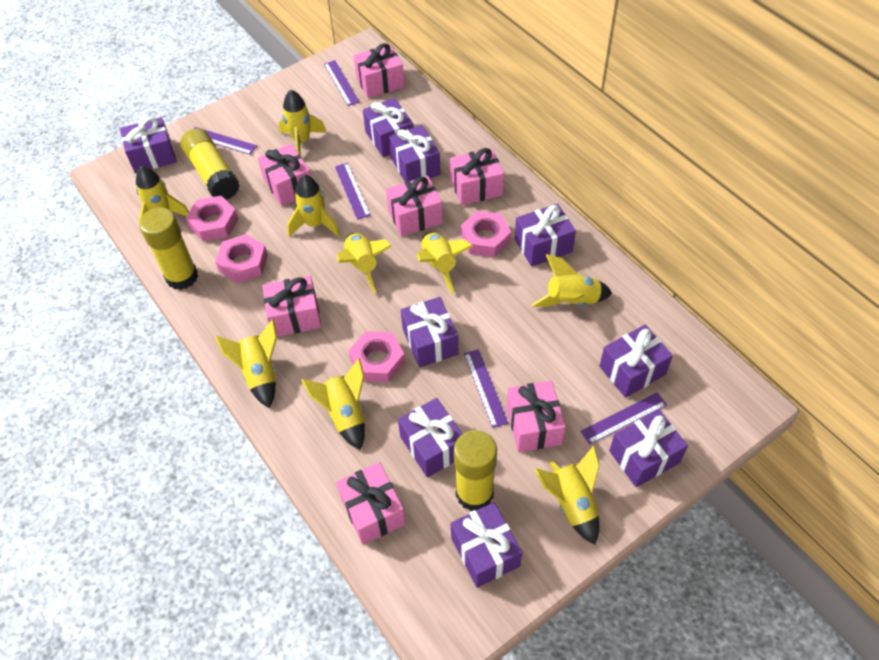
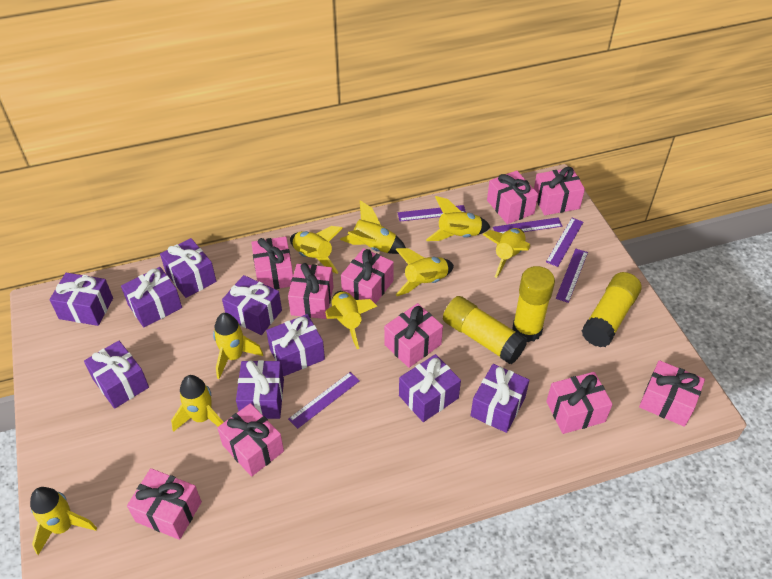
pink gift: 7 -> 10
pink nut: 4 -> 0

